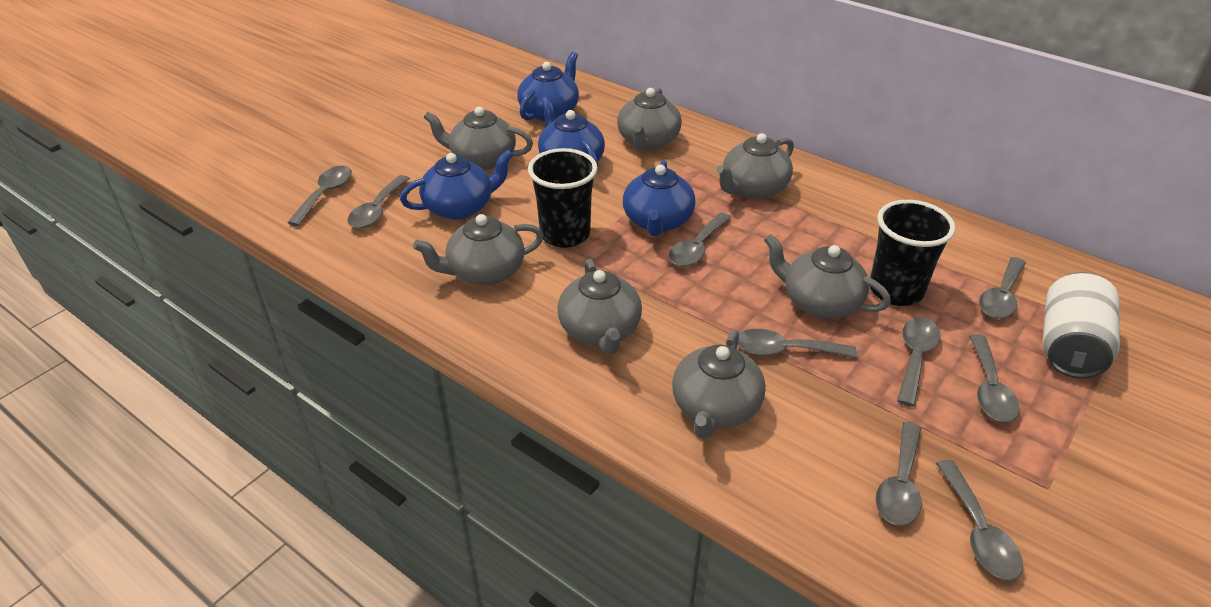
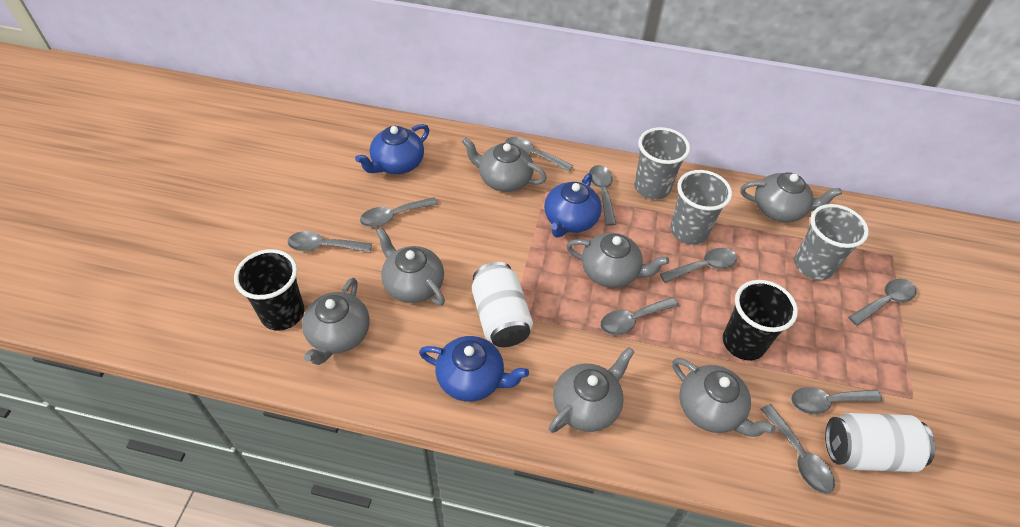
blue teapot: 4 -> 3
grey cup: 0 -> 3
white can: 1 -> 2

